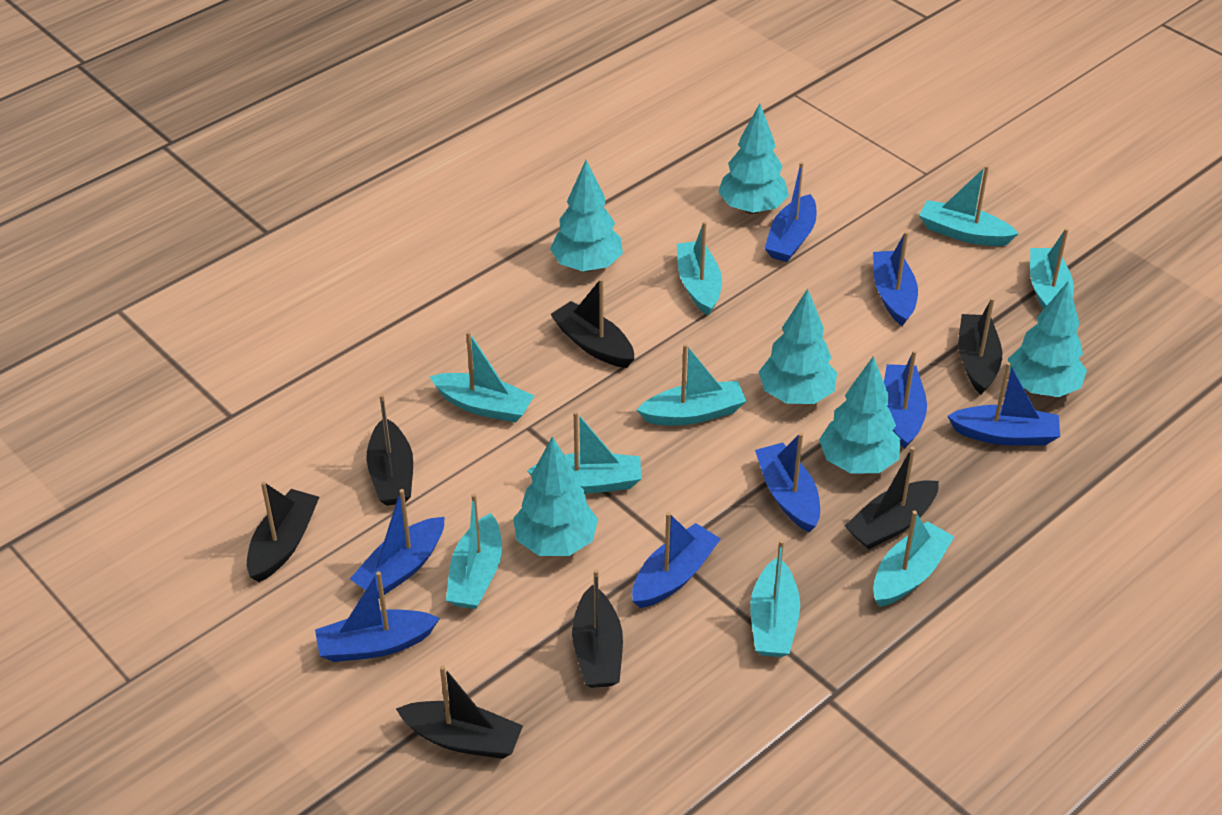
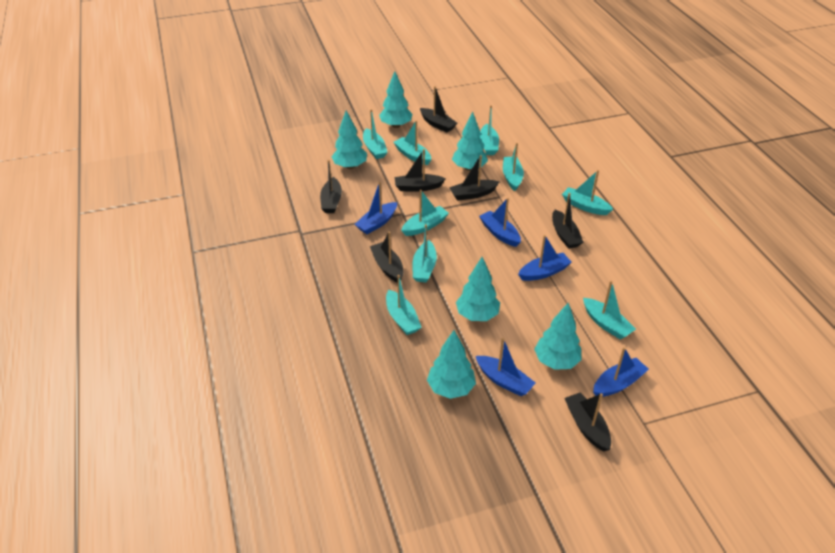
blue boat: 8 -> 5

